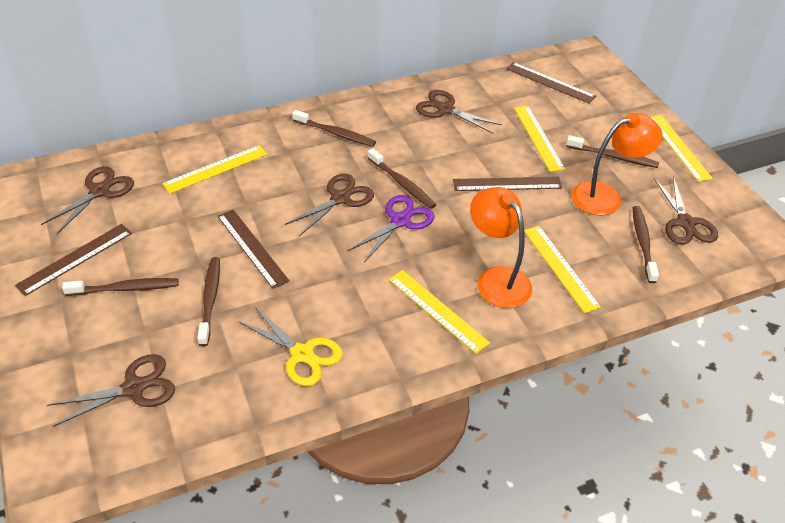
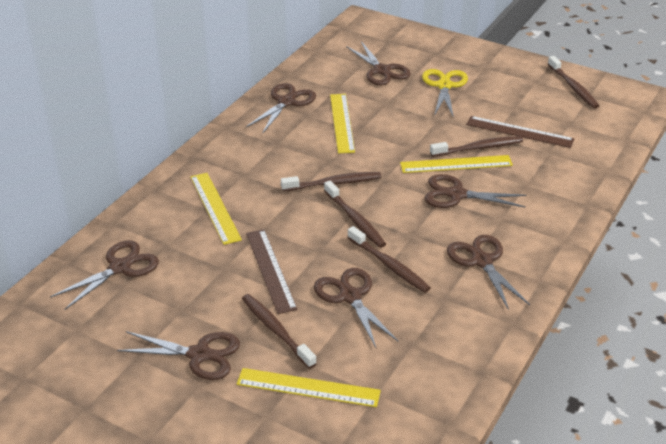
brown ruler: 4 -> 2
brown scissors: 5 -> 7
orange lamp: 2 -> 0
purple scissors: 1 -> 0
yellow ruler: 5 -> 4

